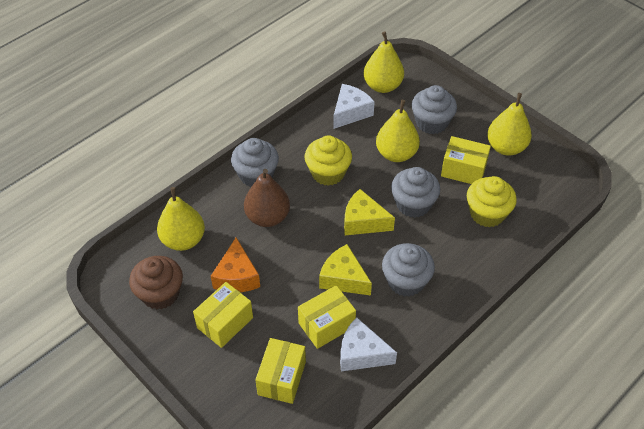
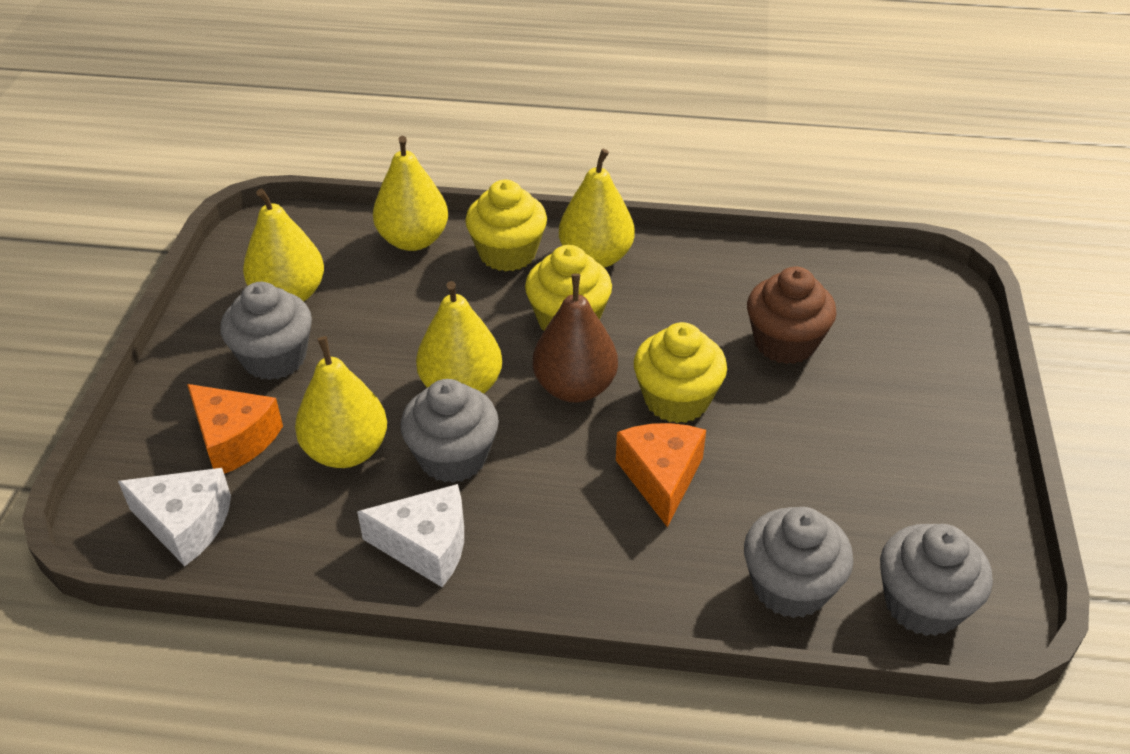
orange cheese: 1 -> 2
yellow box: 4 -> 0
yellow cheese: 2 -> 0
yellow cupcake: 2 -> 3
yellow pear: 4 -> 5

